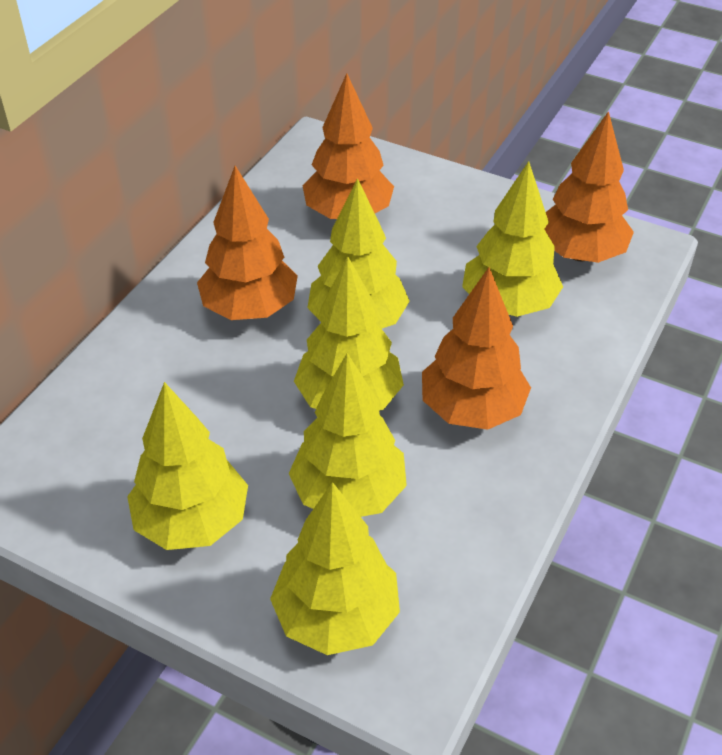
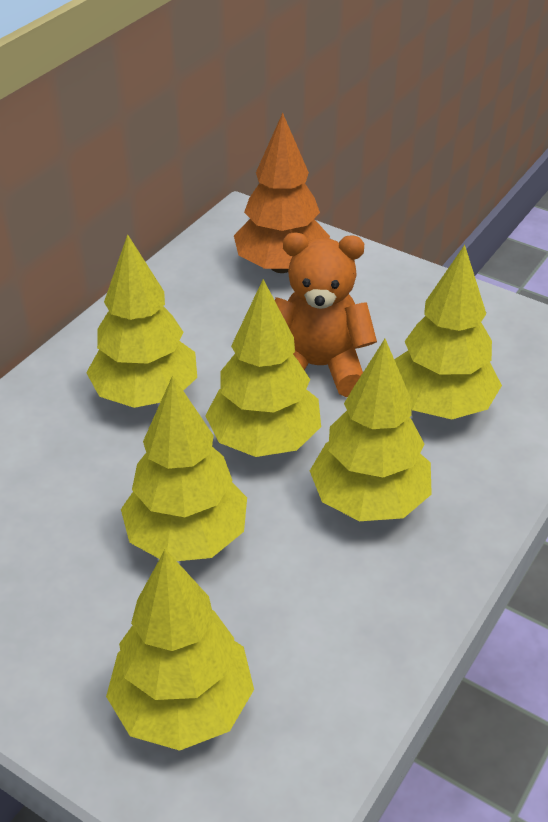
orange teddy bear: 0 -> 1
orange tree: 4 -> 1

